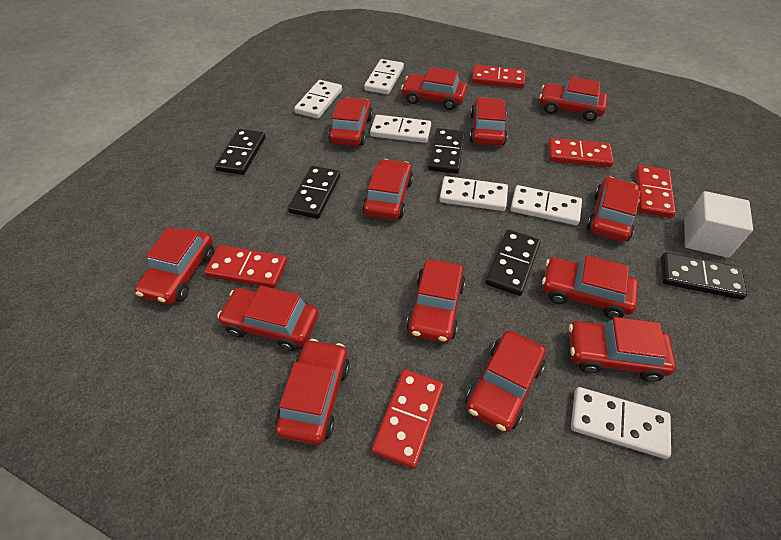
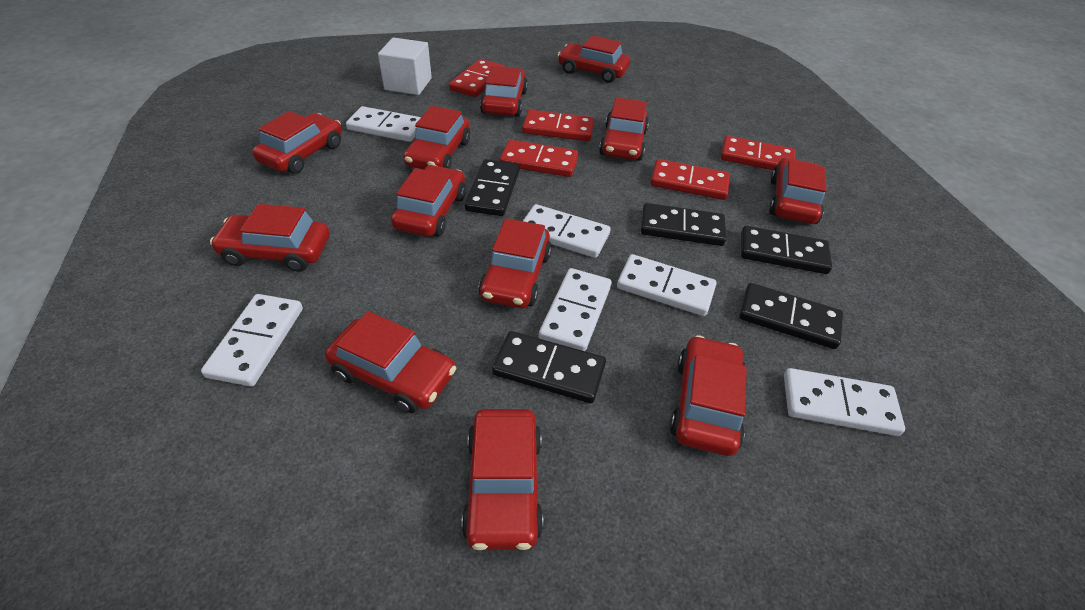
red car: 13 -> 12

